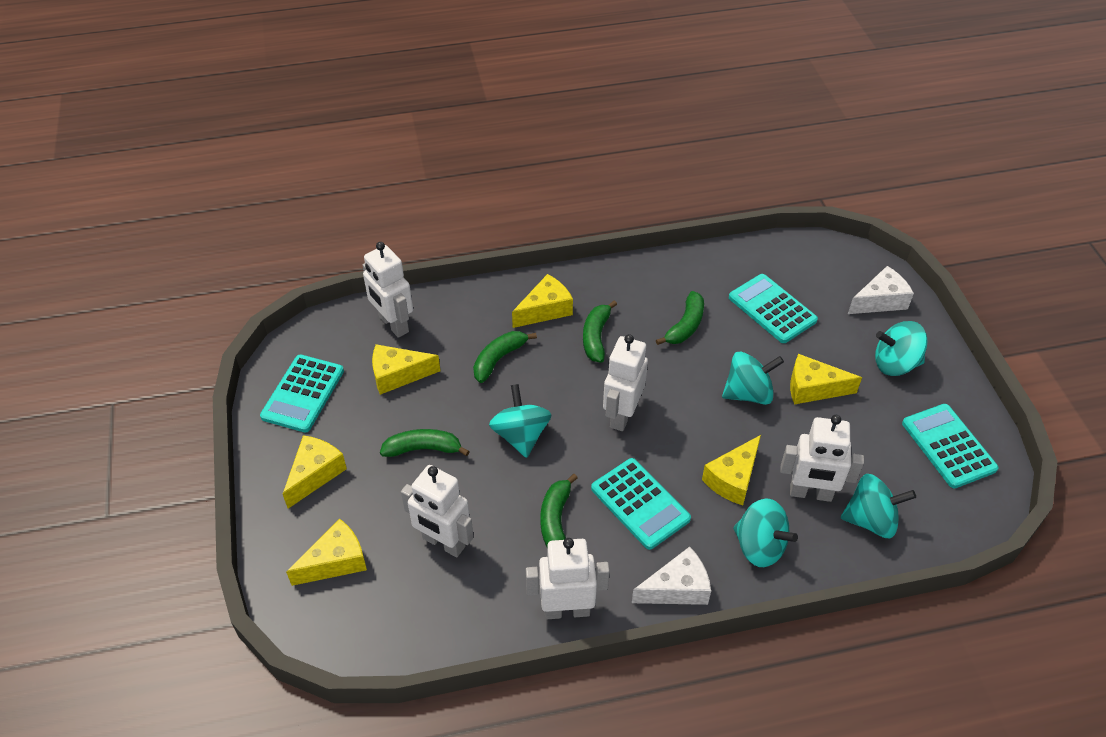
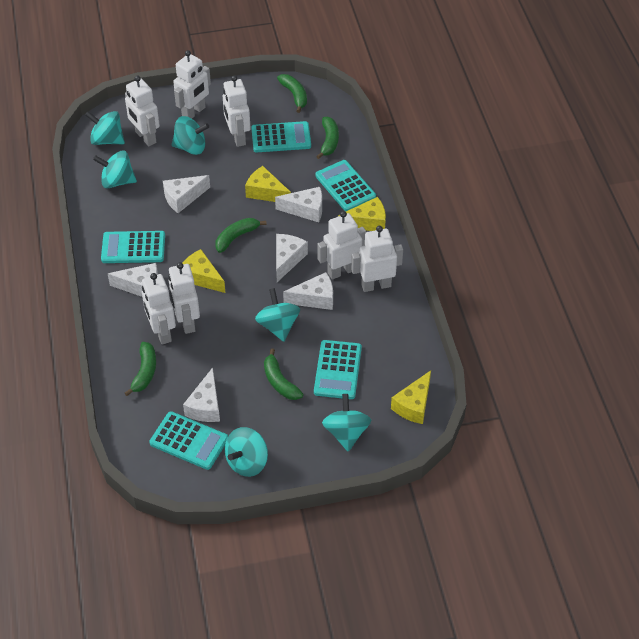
turquoise calculator: 4 -> 5
turquoise spinning top: 5 -> 6
white cheese: 2 -> 6
white robot: 5 -> 7
yellow cheese: 6 -> 4

